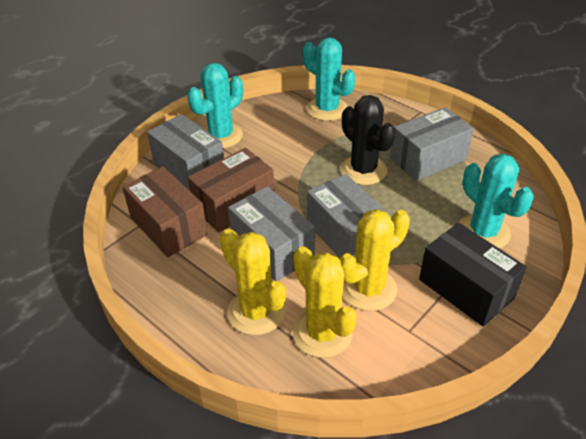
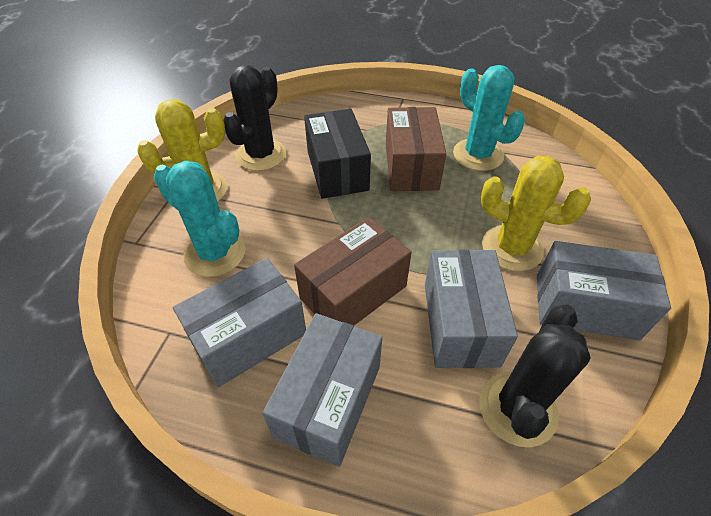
black cactus: 1 -> 2
turquoise cactus: 3 -> 2
yellow cactus: 3 -> 2

